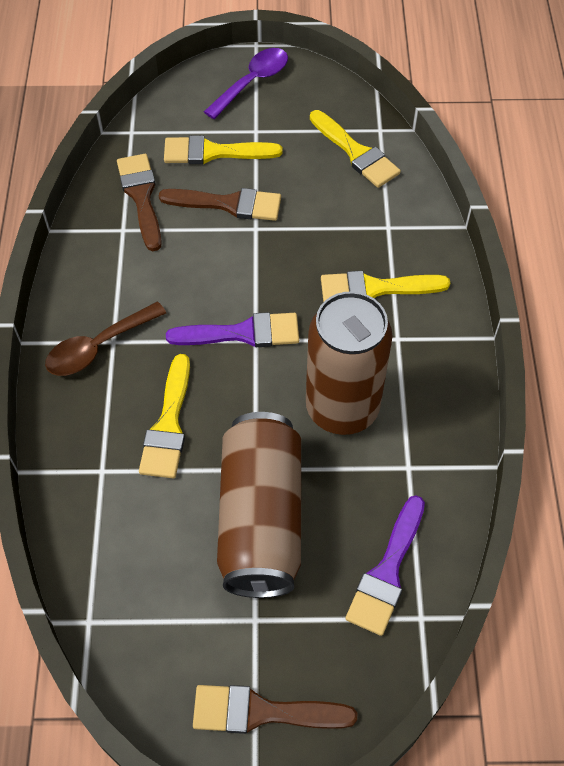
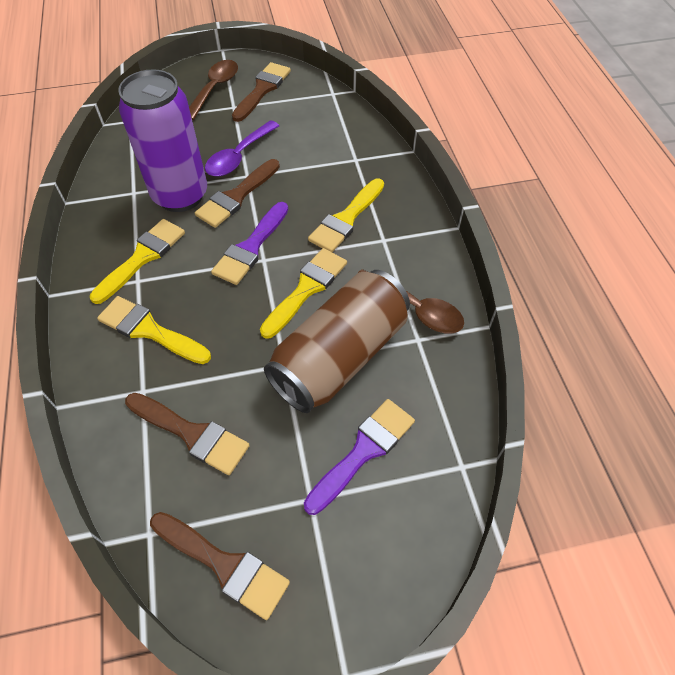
brown brush: 3 -> 4
brown can: 2 -> 1
brown spoon: 1 -> 2
purple can: 0 -> 1

